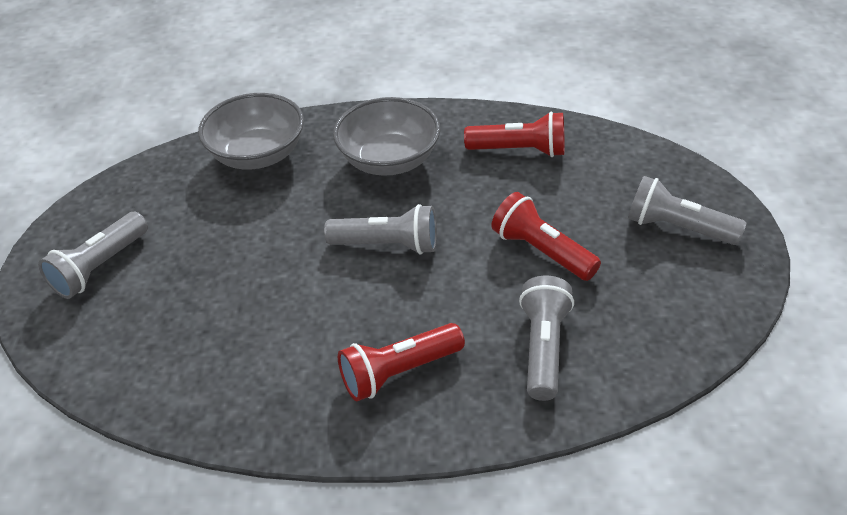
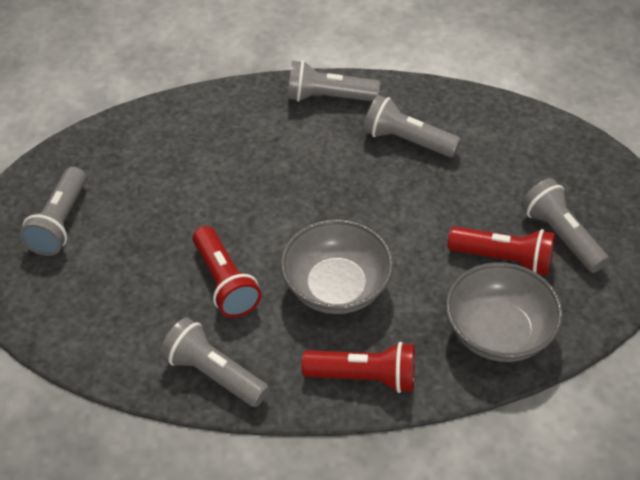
grey flashlight: 4 -> 5

